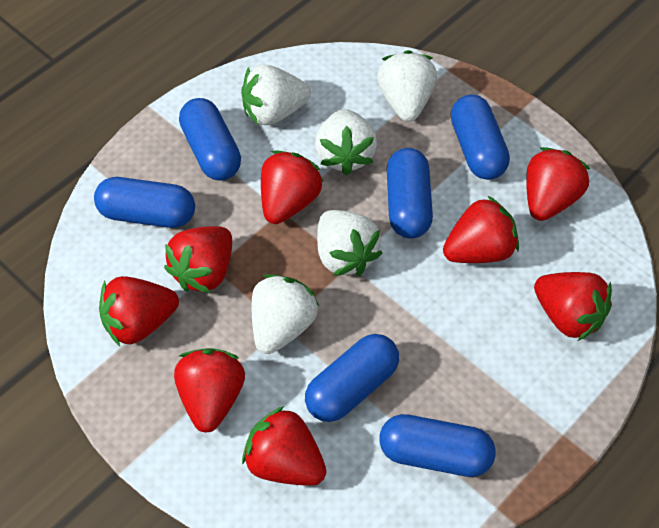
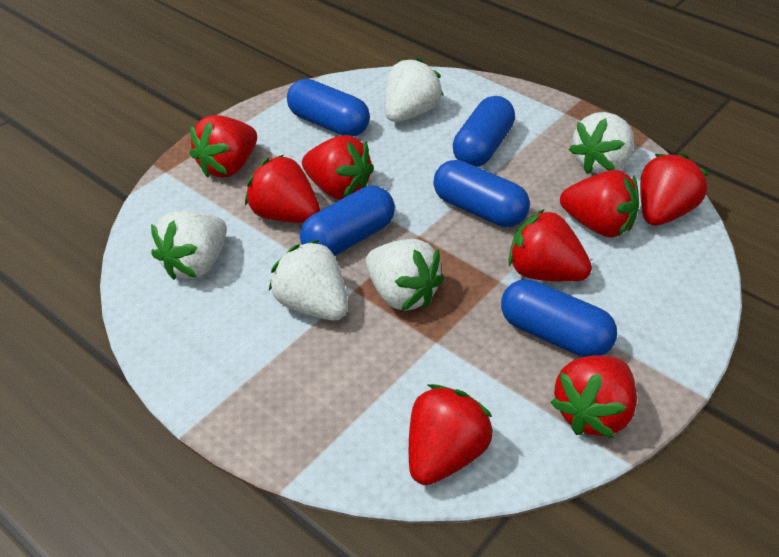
blue capsule: 6 -> 5

